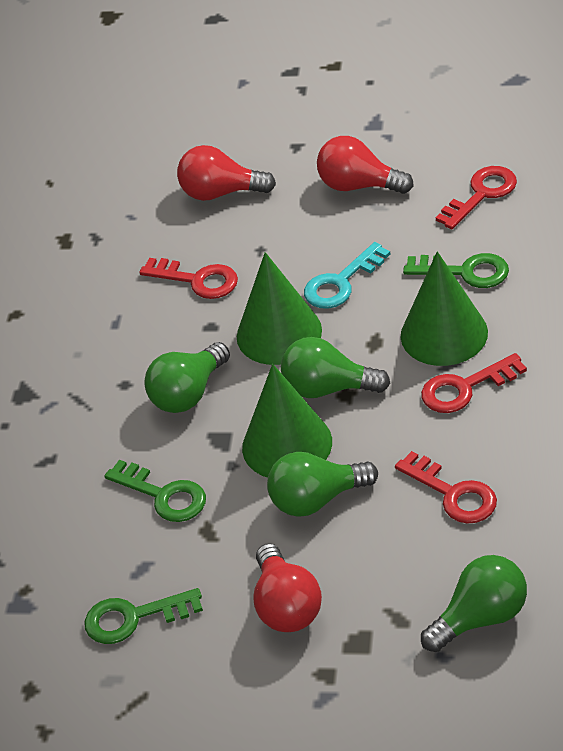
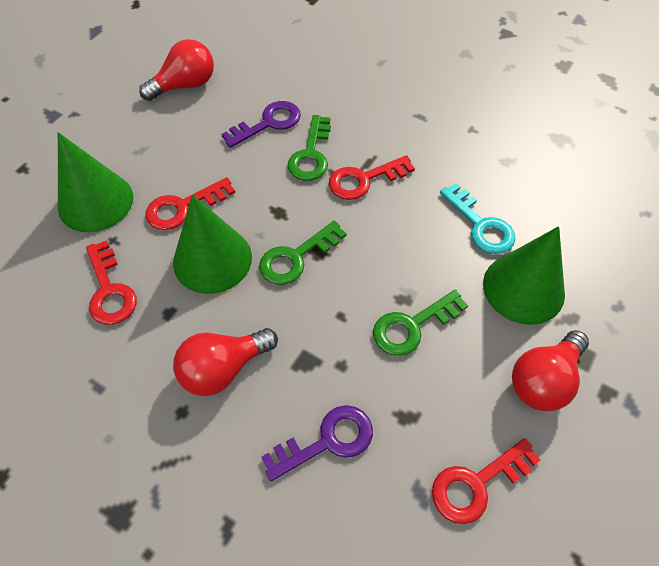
green light bulb: 4 -> 0
purple key: 0 -> 2

